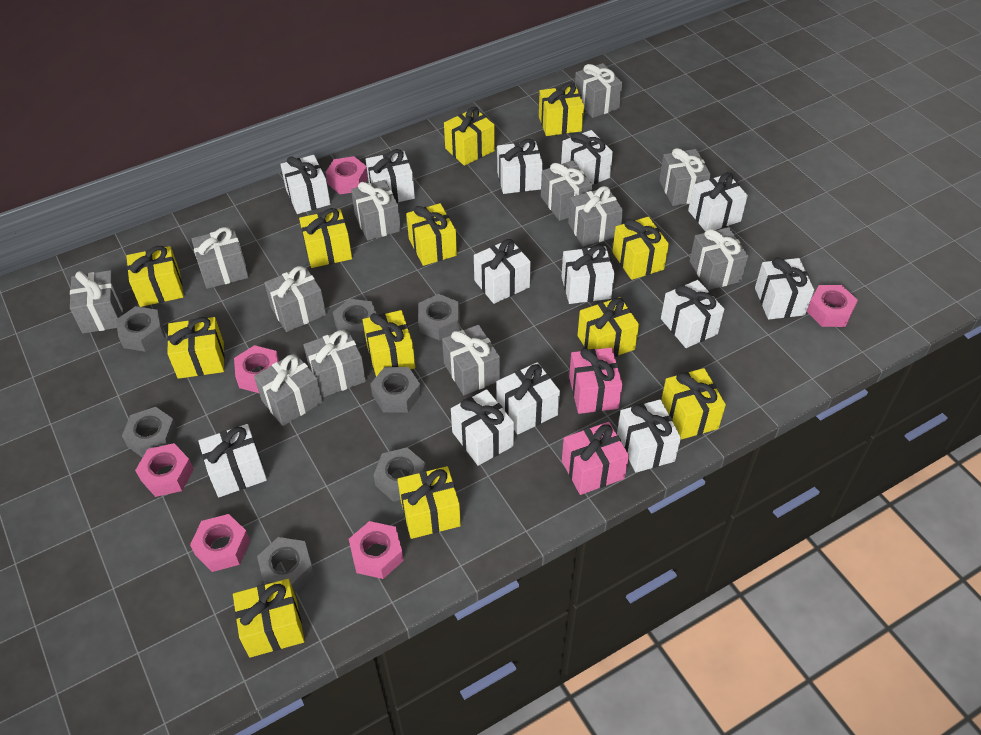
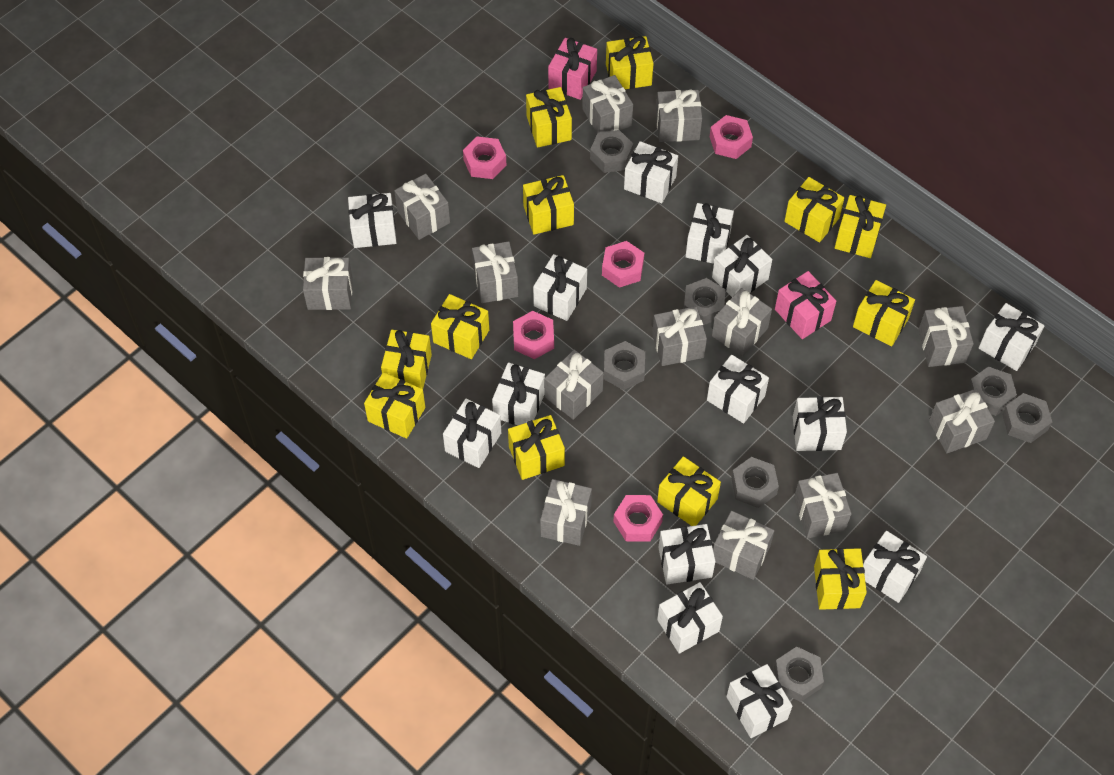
grey gift: 12 -> 13
pink nut: 6 -> 5
white gift: 13 -> 14

